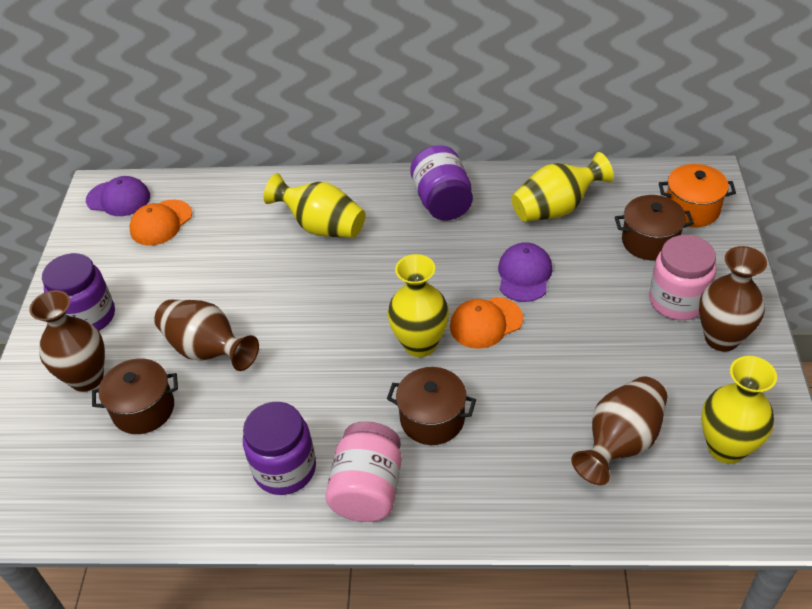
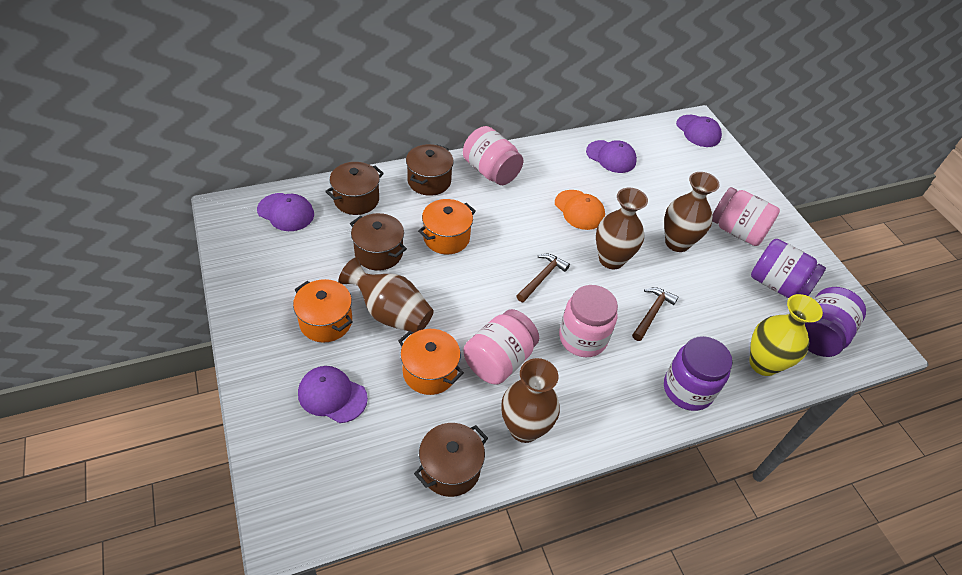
brown hammer: 0 -> 2
brown pot: 3 -> 4
orange cap: 2 -> 1
orange pot: 1 -> 3
pink jar: 2 -> 4
purple cap: 2 -> 4
yellow vase: 4 -> 1

